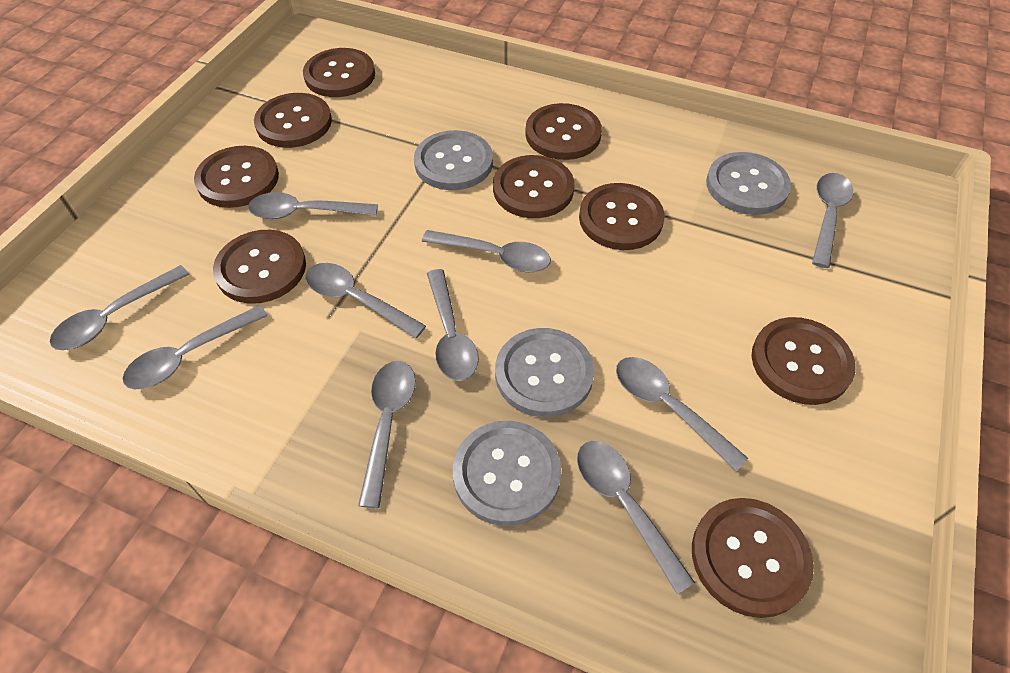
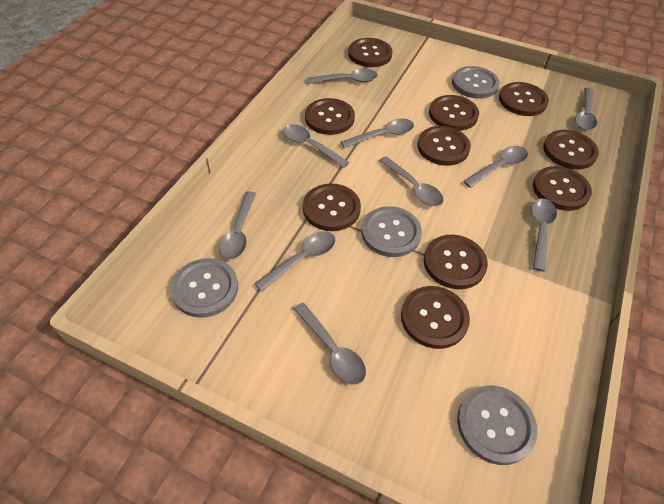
brown button: 9 -> 10

